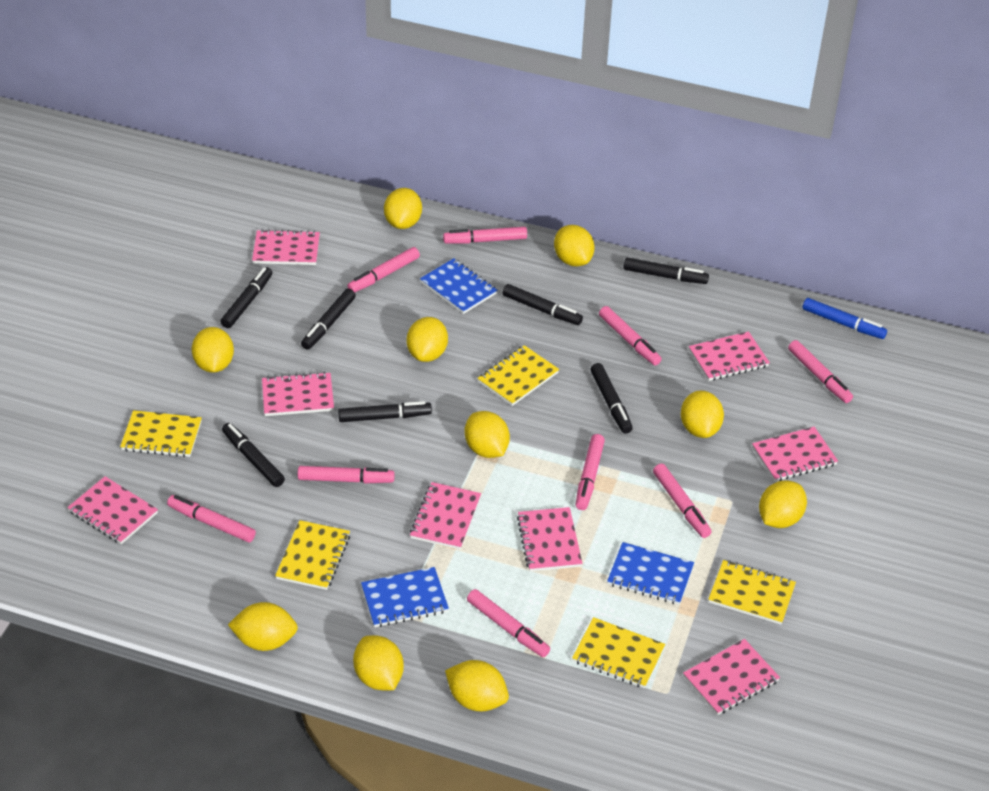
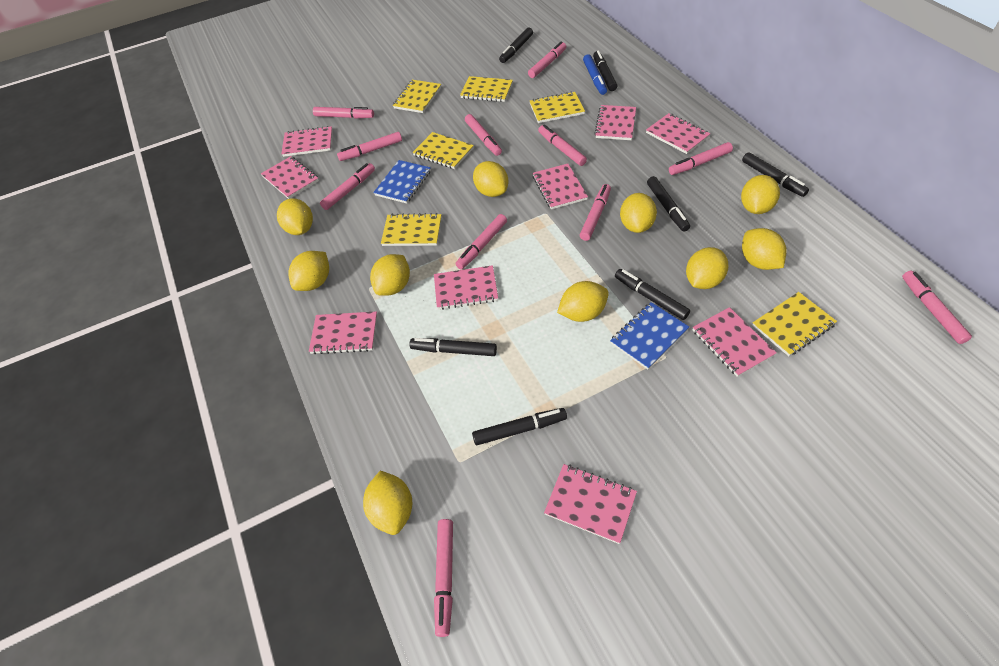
blue notebook: 3 -> 2
pink marker: 9 -> 11
pink notebook: 8 -> 9
yellow notebook: 5 -> 6

